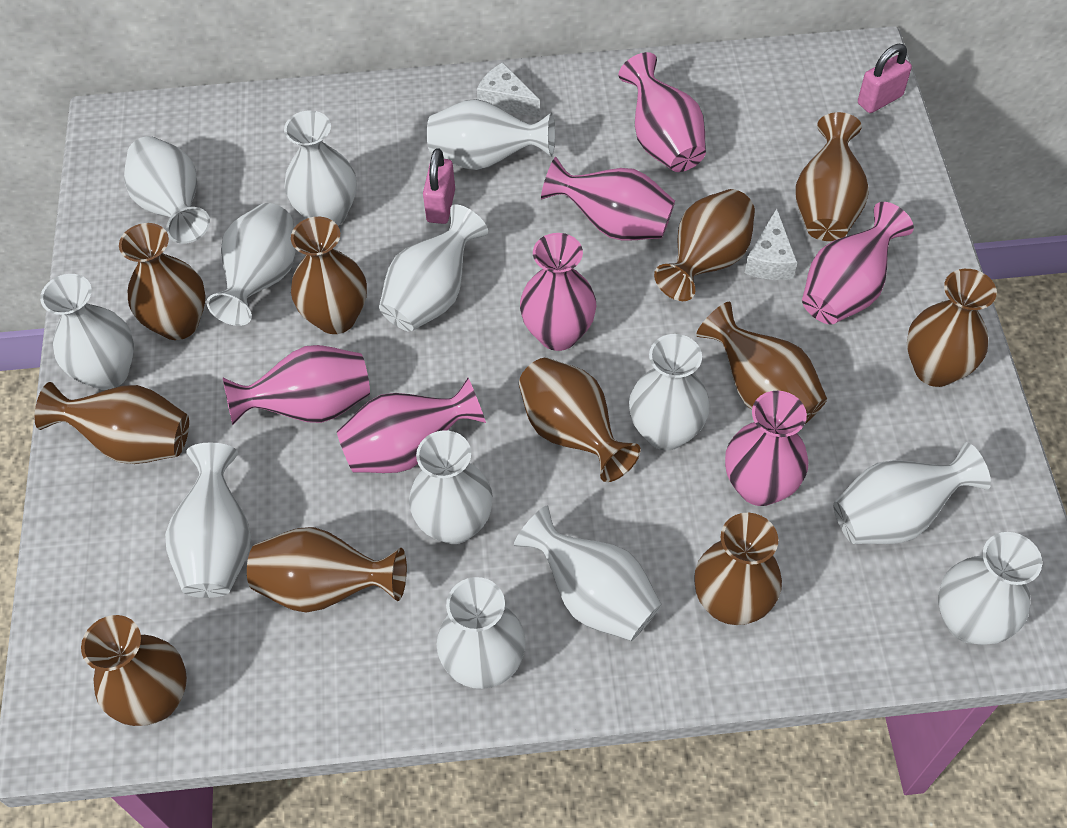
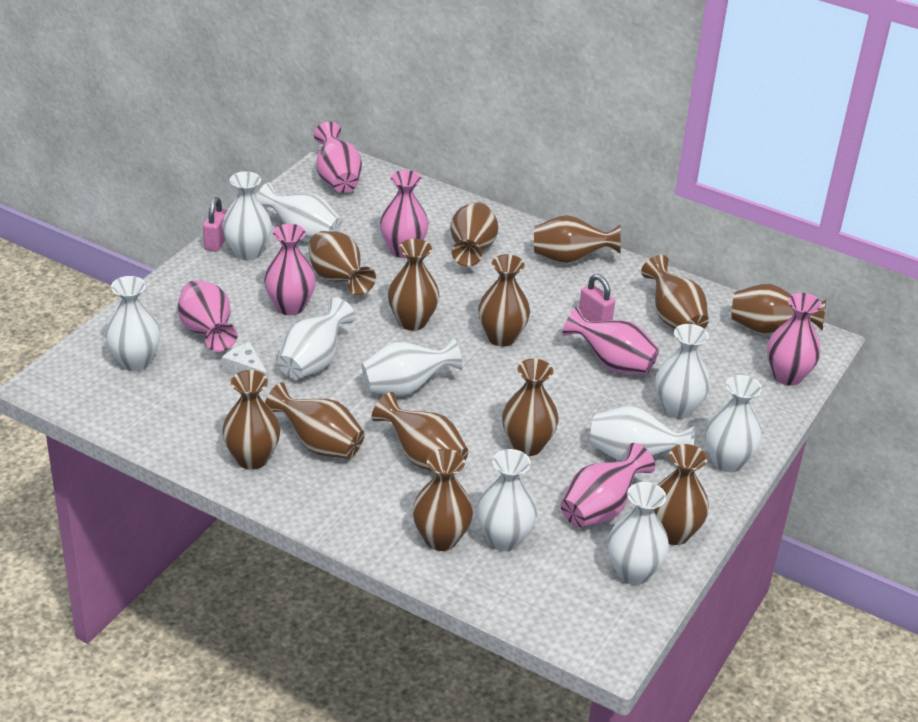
brown vase: 11 -> 13
white cheese: 2 -> 1
white vase: 13 -> 10

